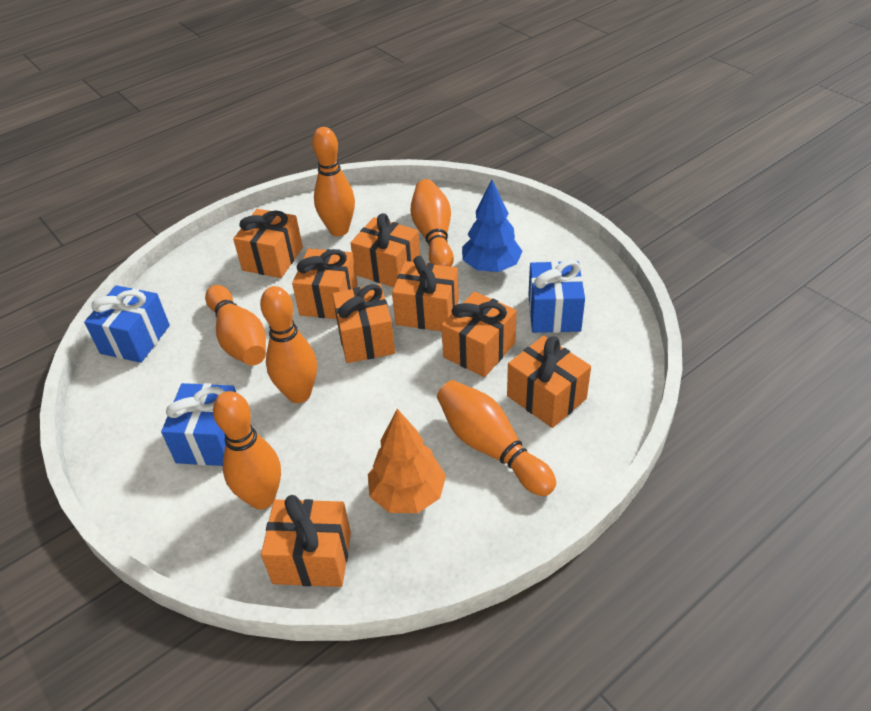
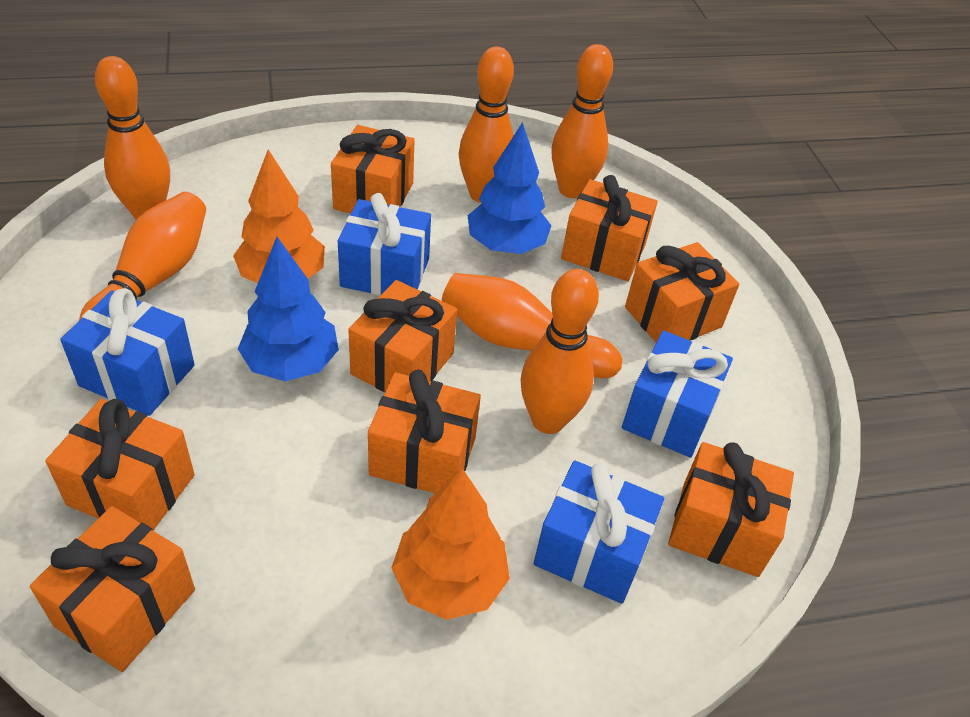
blue gift: 3 -> 4
blue tree: 1 -> 2
orange tree: 1 -> 2

